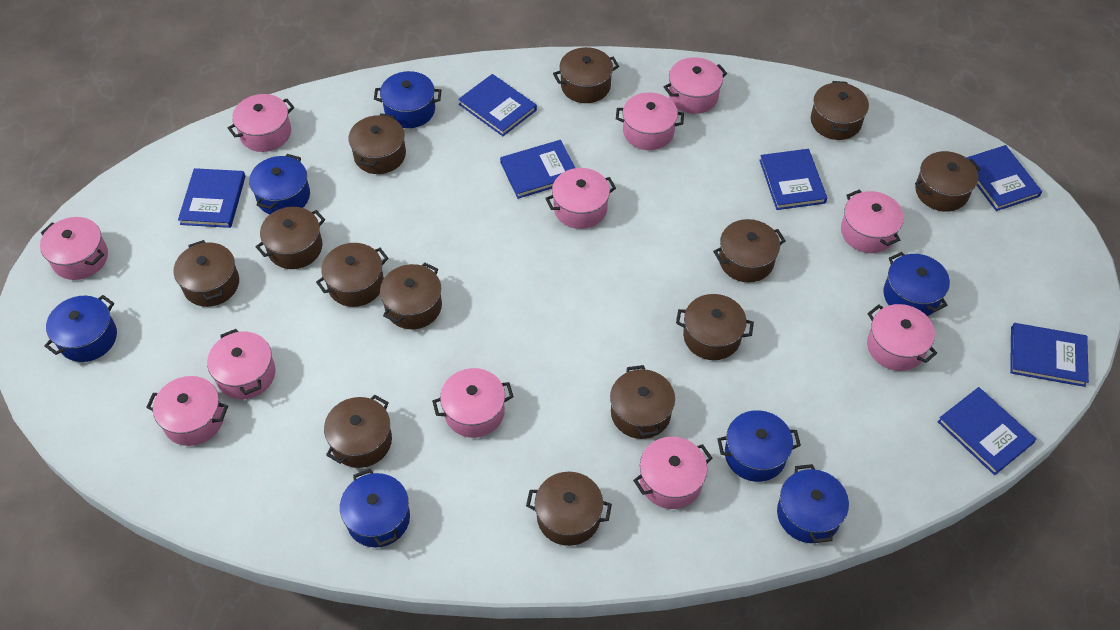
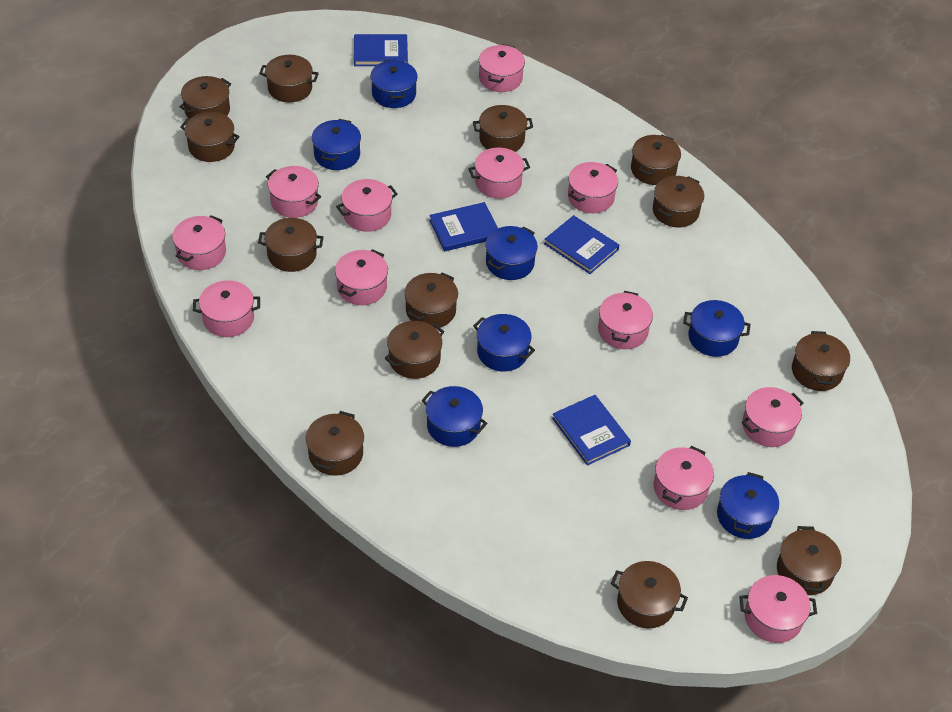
blue book: 7 -> 4
pink pot: 11 -> 12

